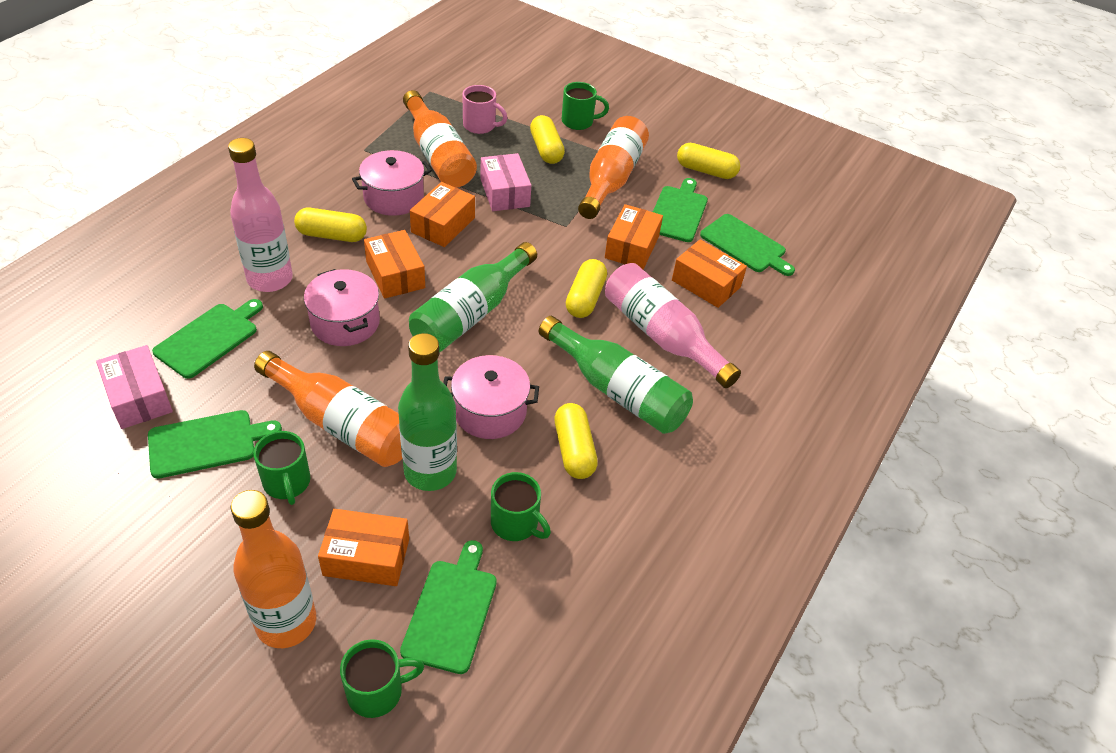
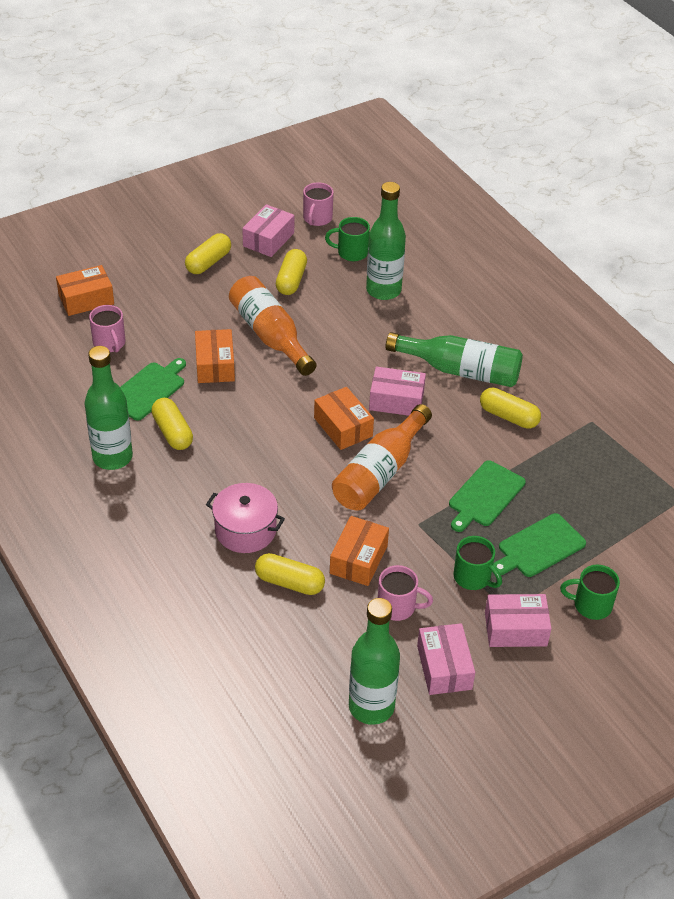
green bottle: 3 -> 4
green cutting board: 5 -> 3
green mug: 4 -> 3
orange bottle: 4 -> 2
orange box: 5 -> 4
pink bottle: 2 -> 0
pink box: 2 -> 4
pink mug: 1 -> 3
pink pot: 3 -> 1

